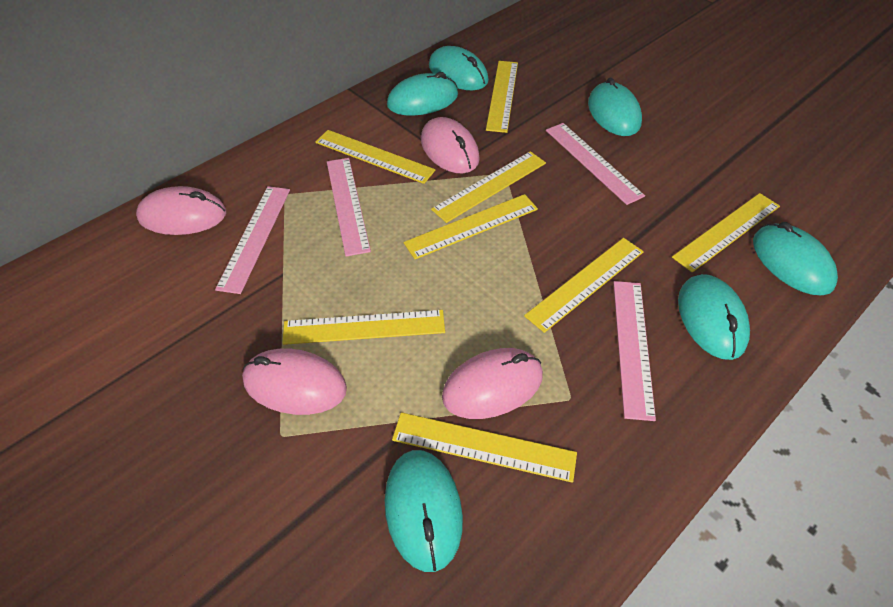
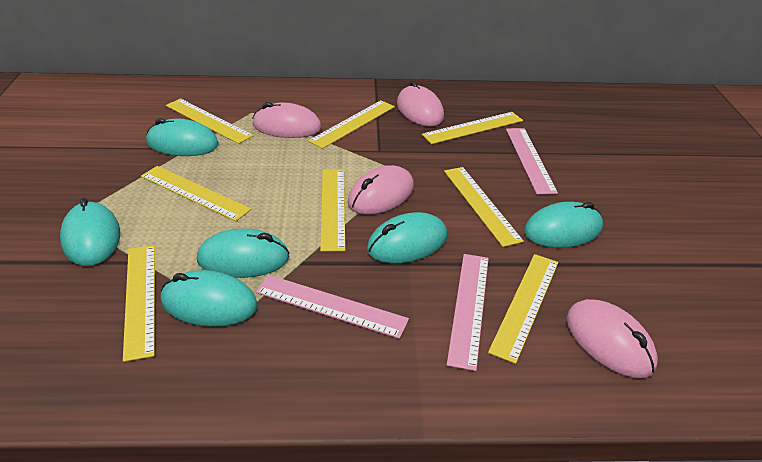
pink ruler: 4 -> 3

